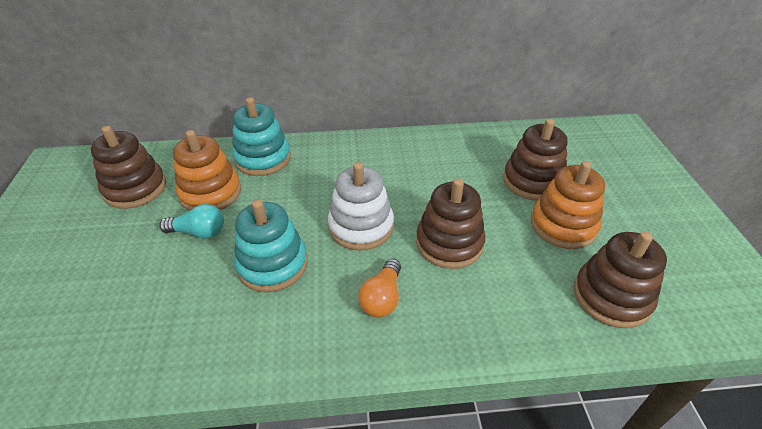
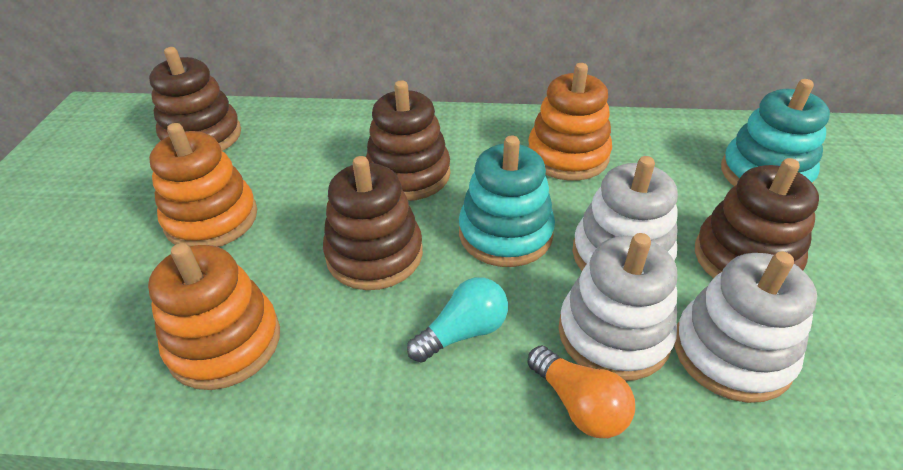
orange stacking toy: 2 -> 3
white stacking toy: 1 -> 3

